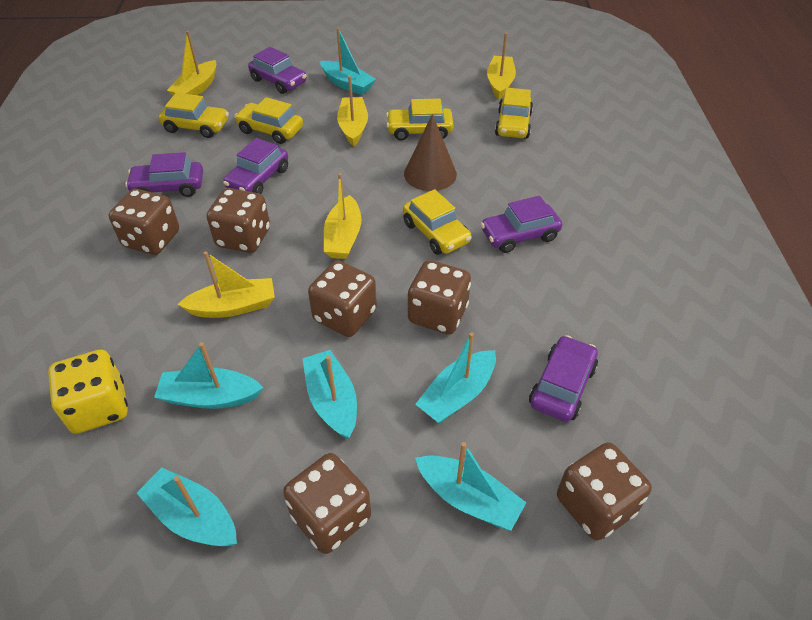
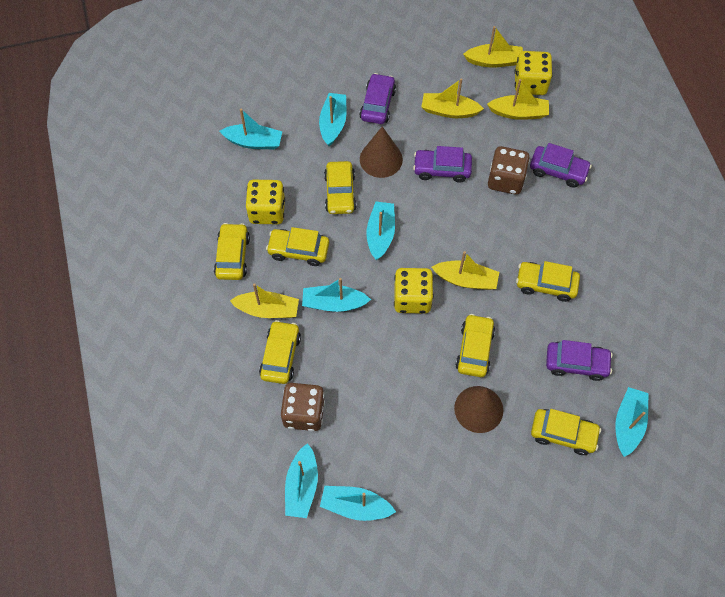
brown cone: 1 -> 2
brown dice: 6 -> 2
purple car: 5 -> 4
turquoise boat: 6 -> 7
yellow car: 5 -> 7
yellow dice: 1 -> 3

